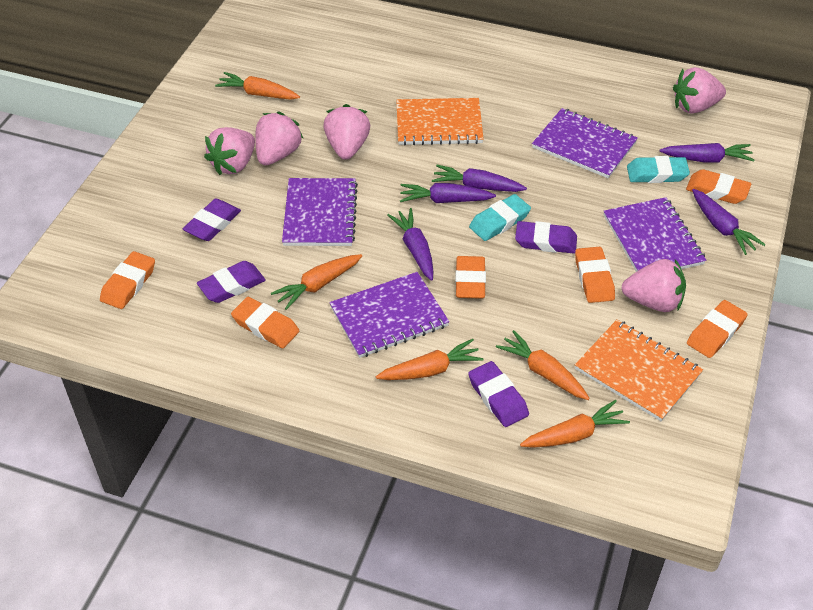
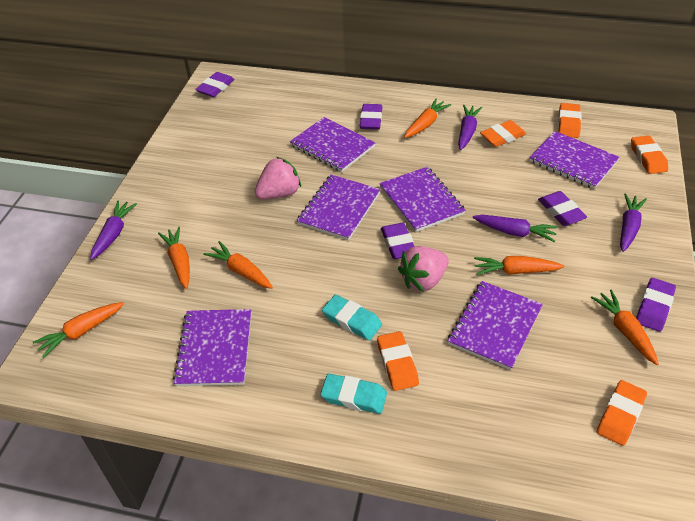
orange carrot: 5 -> 6
orange eraser: 6 -> 5
orange notebook: 2 -> 0
pink strawberry: 5 -> 2
purple carrot: 5 -> 4
purple eraser: 4 -> 5
purple notebook: 4 -> 6

